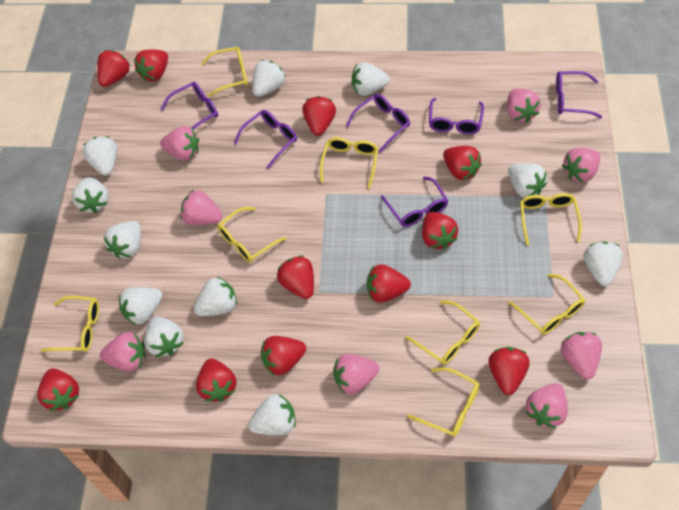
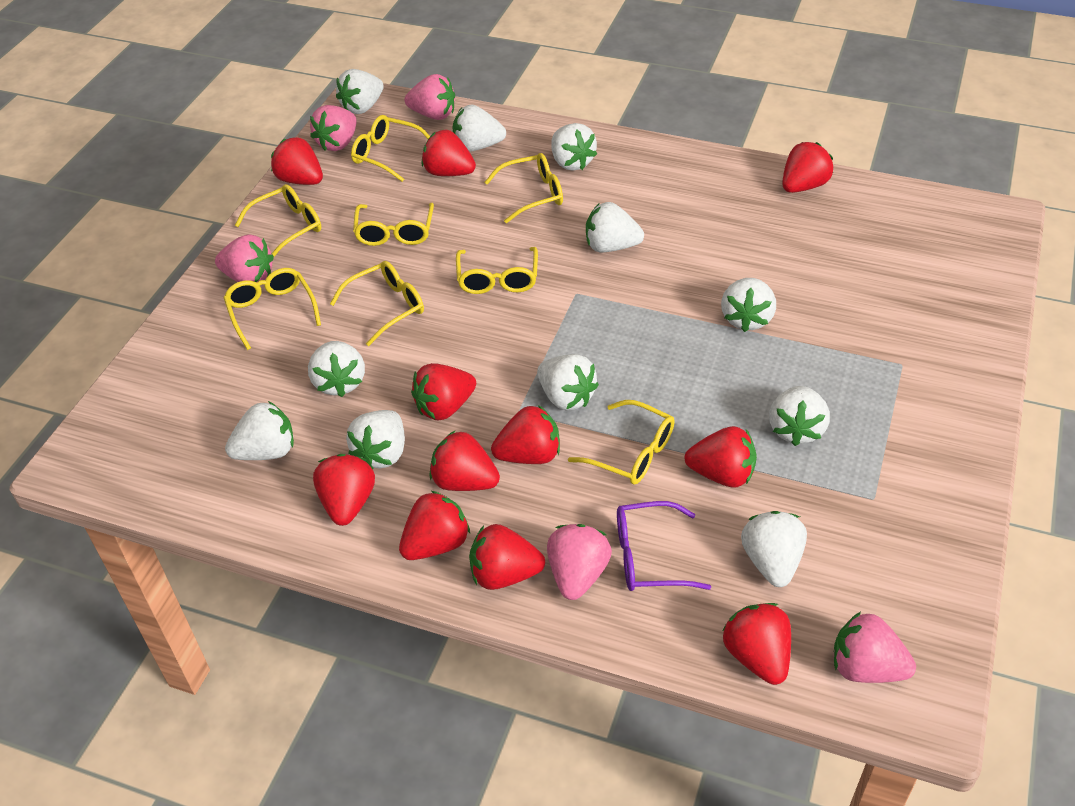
pink strawberry: 8 -> 5
purple glasses: 6 -> 1

